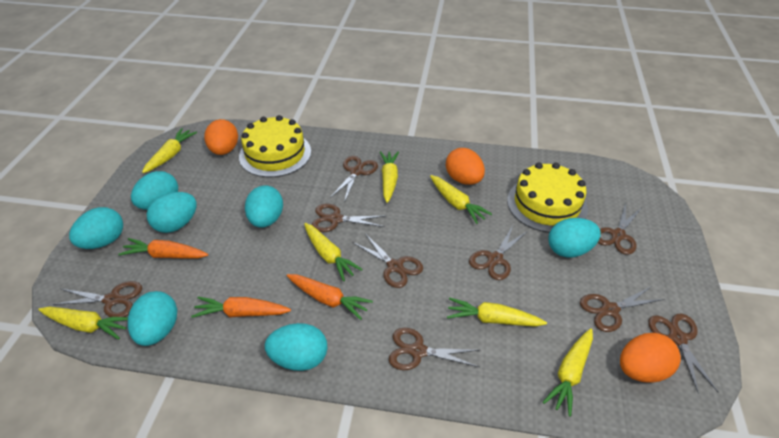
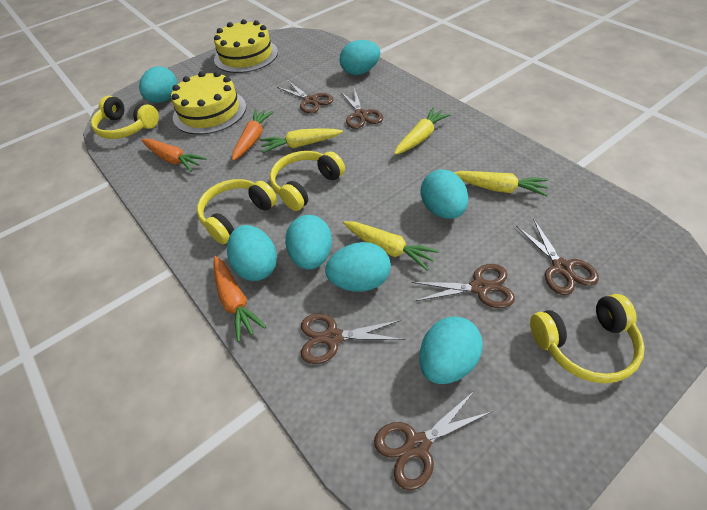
brown scissors: 9 -> 6
orange egg: 3 -> 0
yellow carrot: 7 -> 4
yellow headphones: 0 -> 4

